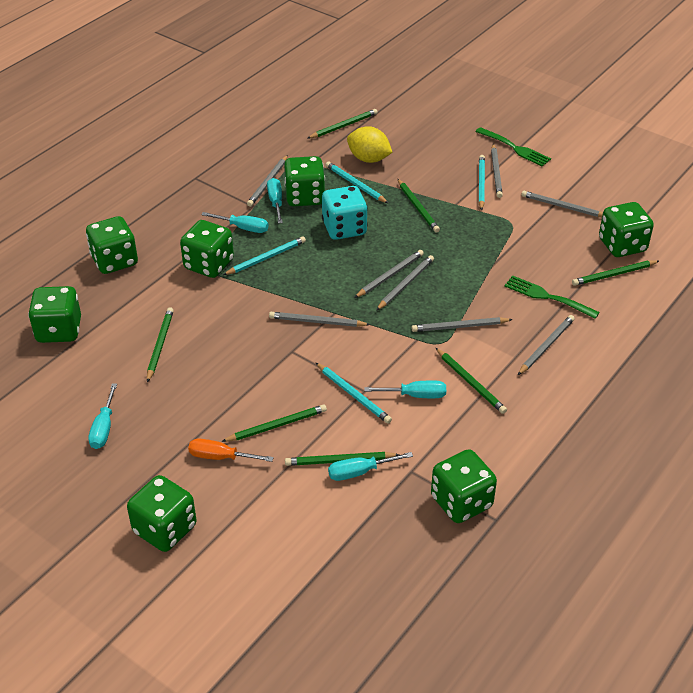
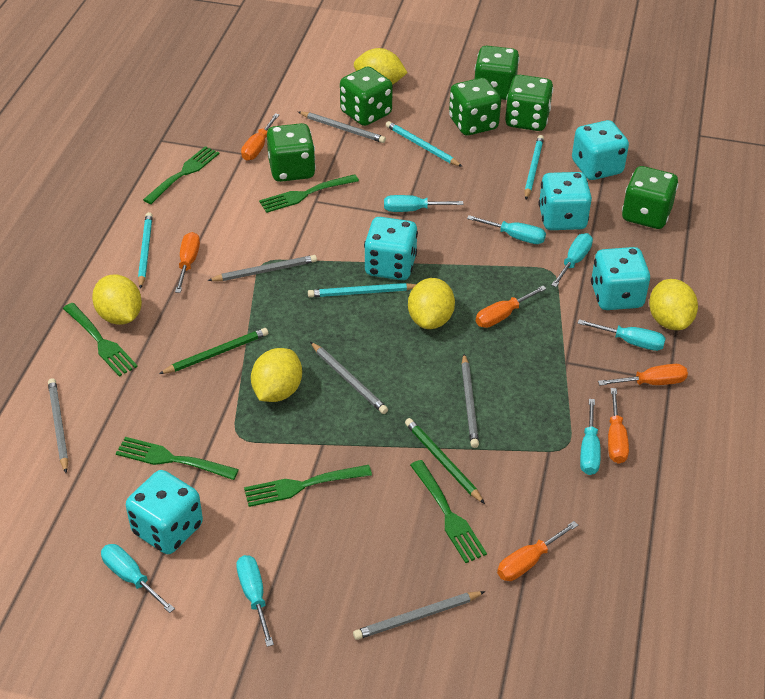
green dice: 7 -> 6
green fork: 2 -> 6
green pencil: 7 -> 2
grey pencil: 8 -> 6
orange screwdriver: 1 -> 6
turquoise dice: 1 -> 5
turquoise screwdriver: 5 -> 7
yellow lemon: 1 -> 5

